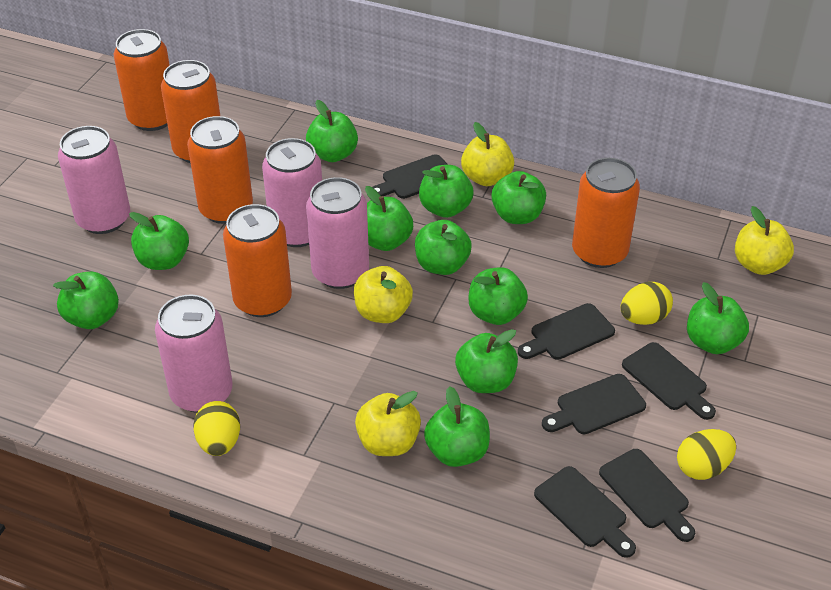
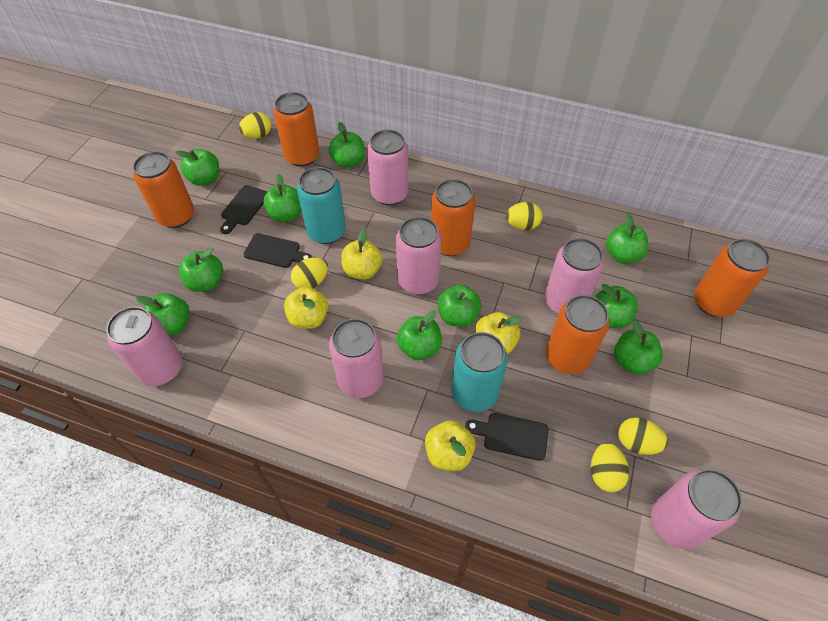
black cutting board: 6 -> 3
green apple: 11 -> 10
pink can: 4 -> 6
turquoise can: 0 -> 2
yellow egg: 3 -> 5

